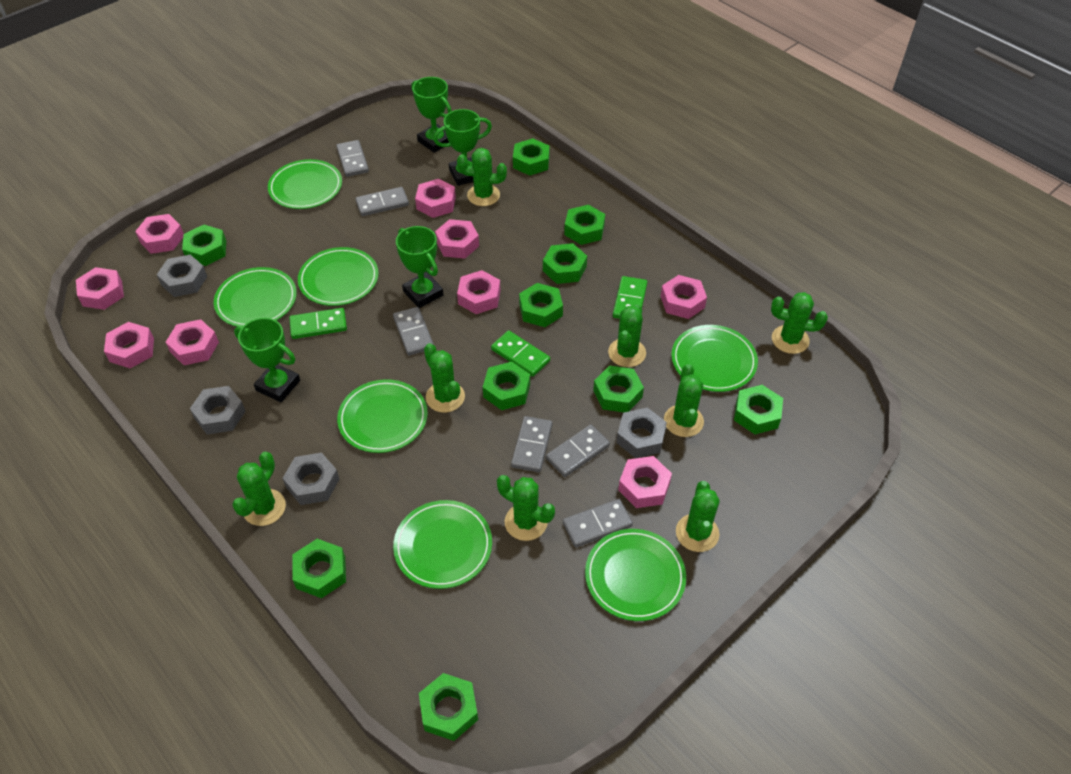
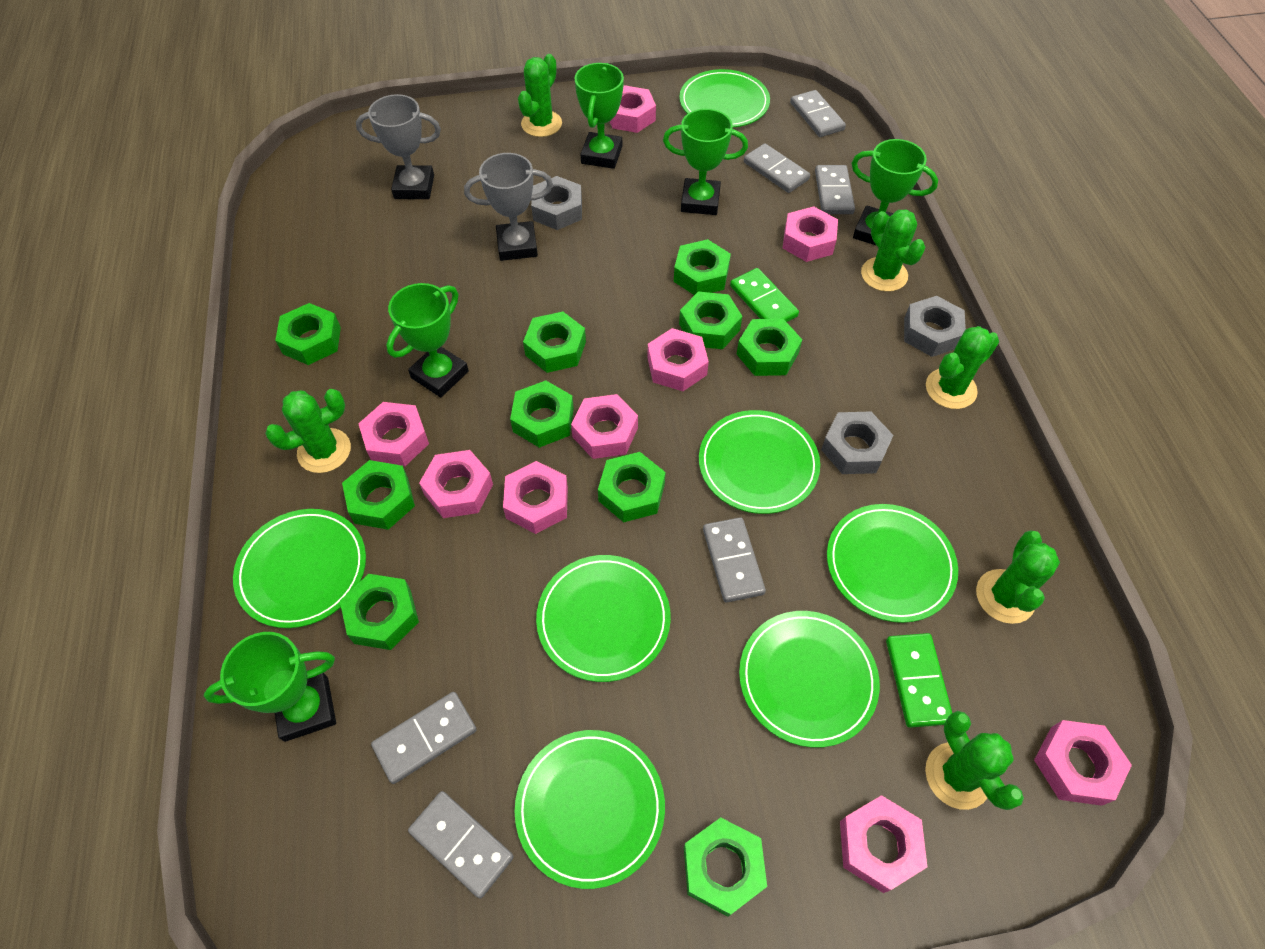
green cactus: 8 -> 6
green domino: 3 -> 2
green trophy: 4 -> 5
grey nut: 4 -> 3
grey trophy: 0 -> 2

